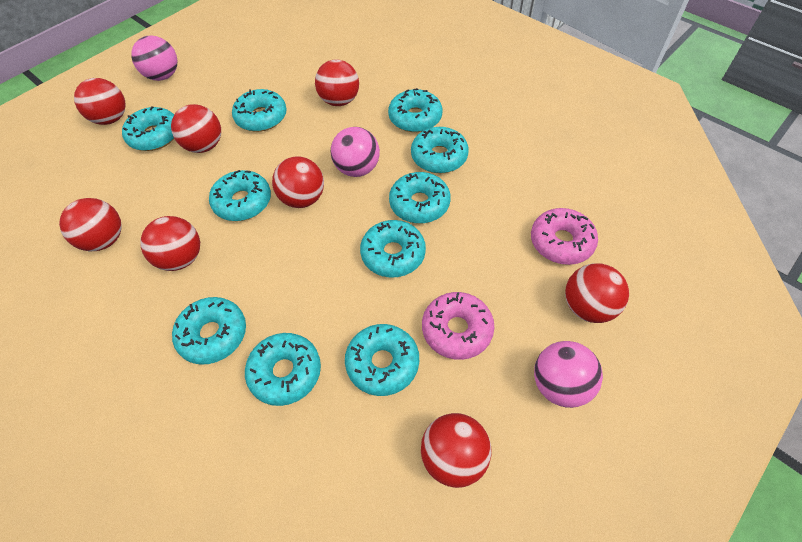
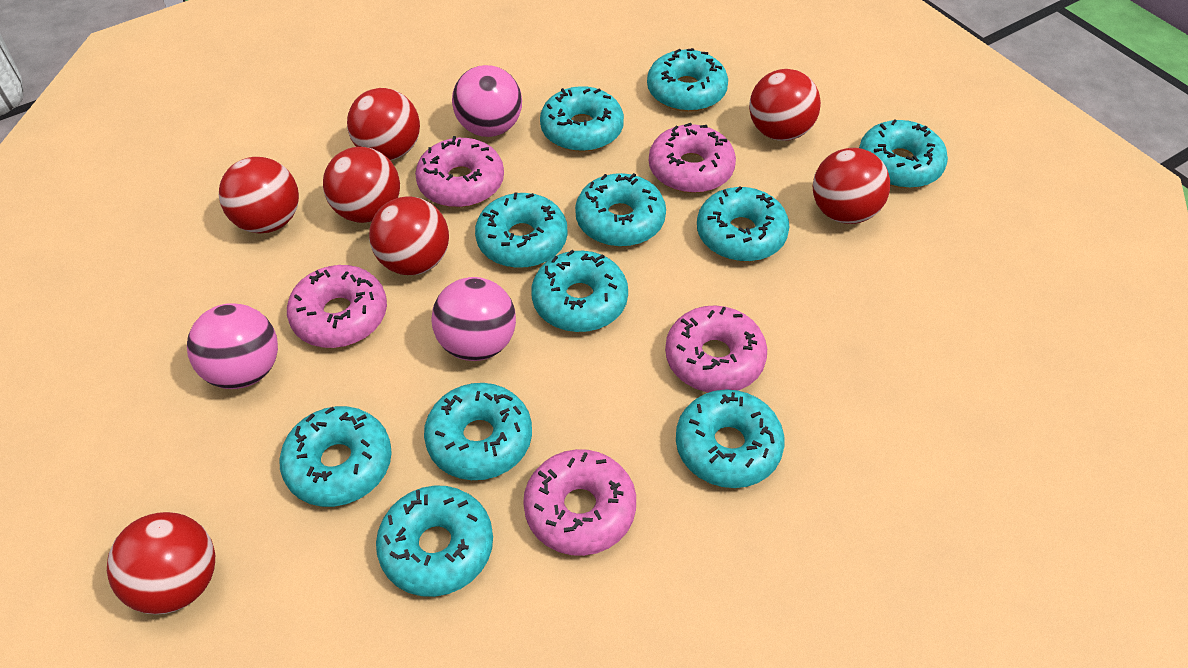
pink donut: 2 -> 5
red ball: 8 -> 7
turquoise donut: 10 -> 11

